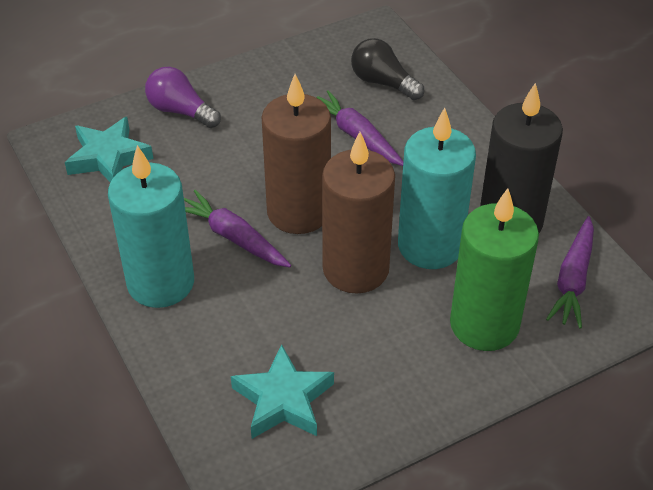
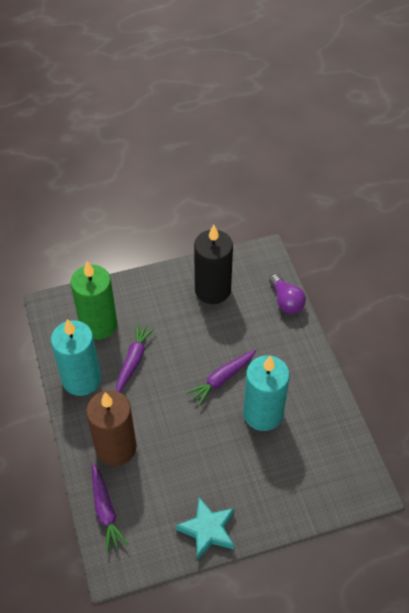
black light bulb: 1 -> 0
brown candle: 2 -> 1
turquoise star: 2 -> 1

